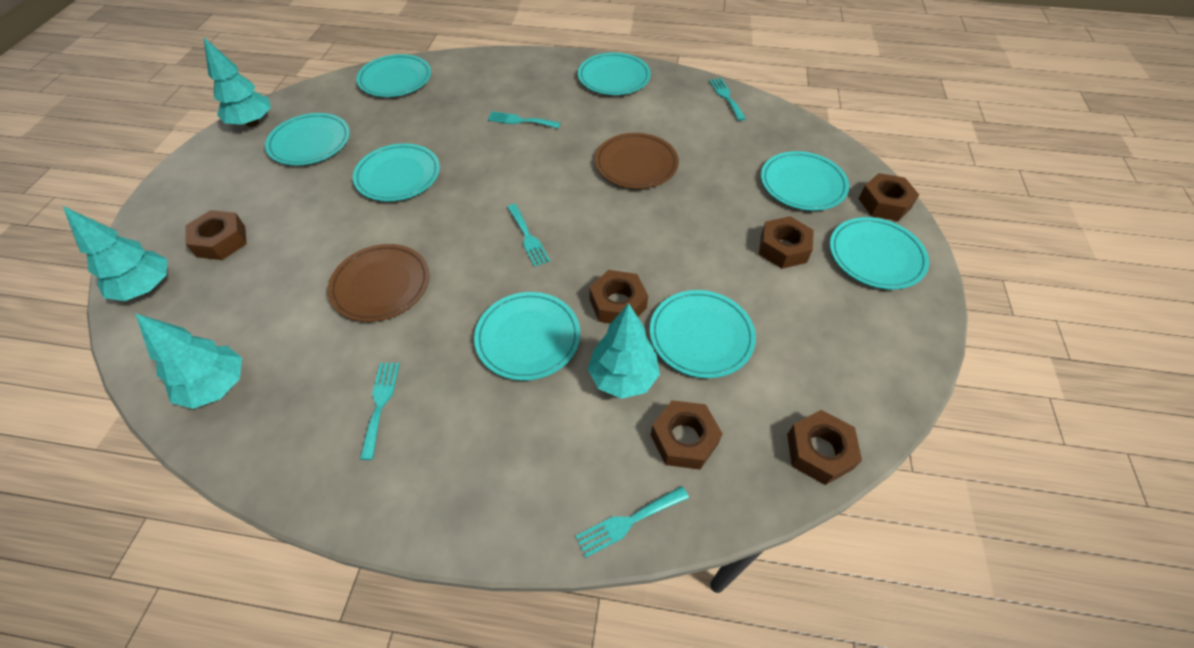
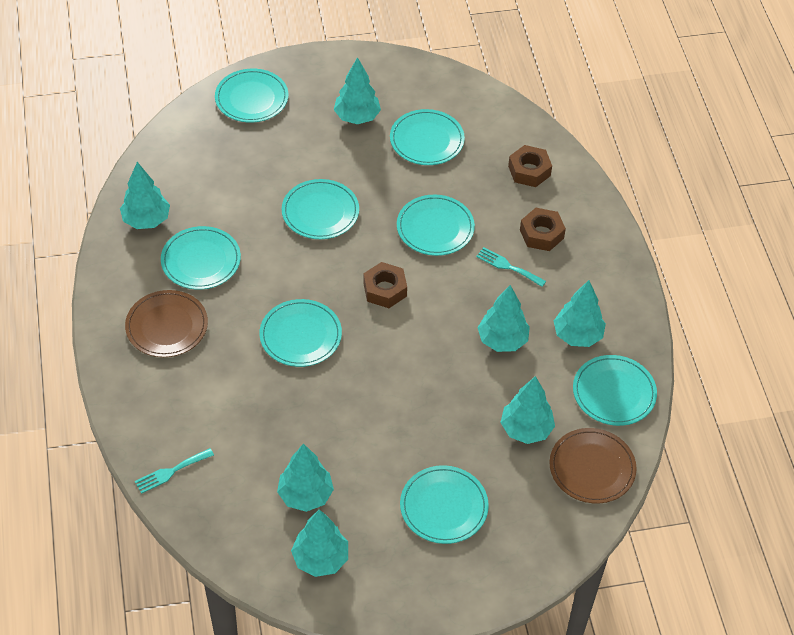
brown nut: 6 -> 3
turquoise fork: 5 -> 2
turquoise tree: 4 -> 7

